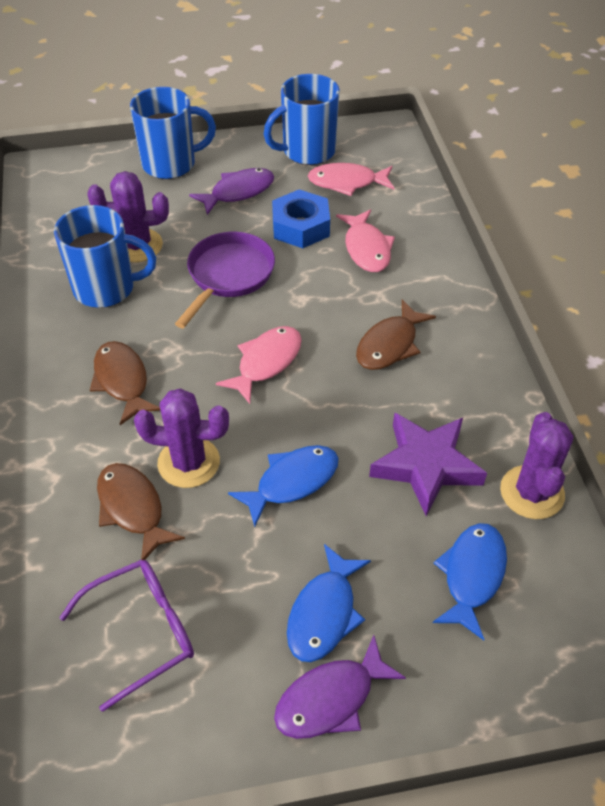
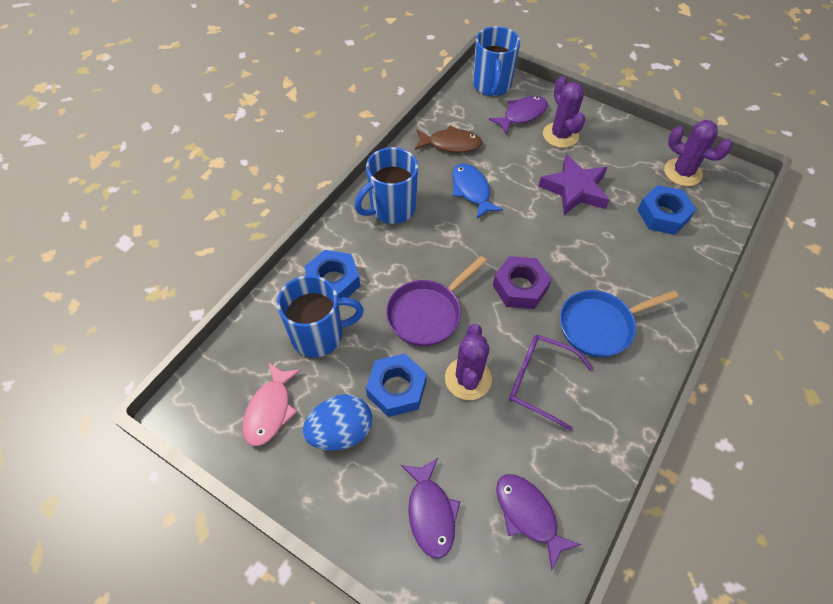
blue egg: 0 -> 1
blue fish: 3 -> 1
blue nut: 1 -> 3
blue pan: 0 -> 1
brown fish: 3 -> 1
pink fish: 3 -> 1
purple fish: 2 -> 3
purple nut: 0 -> 1

